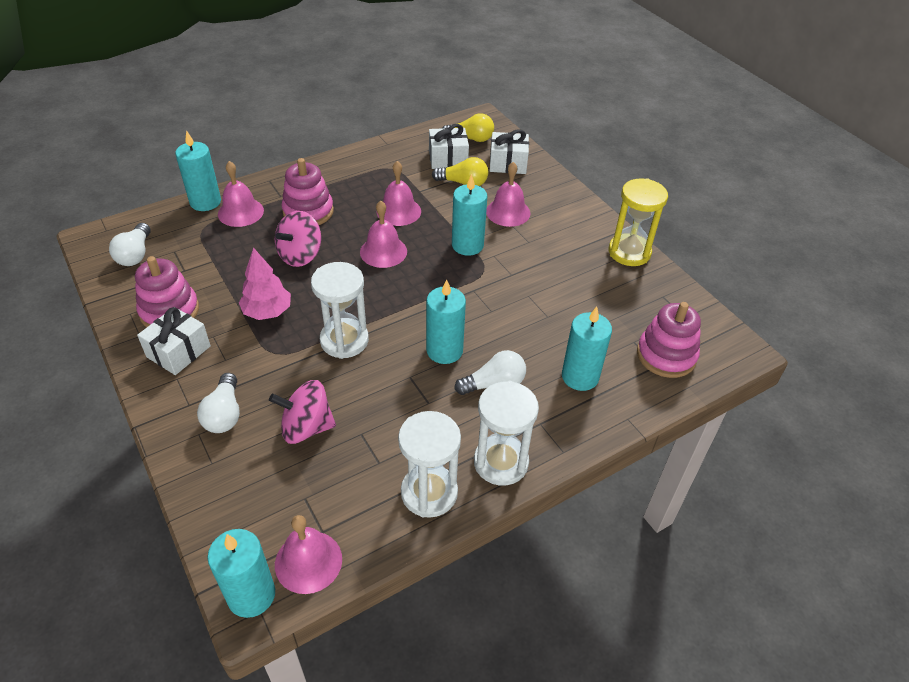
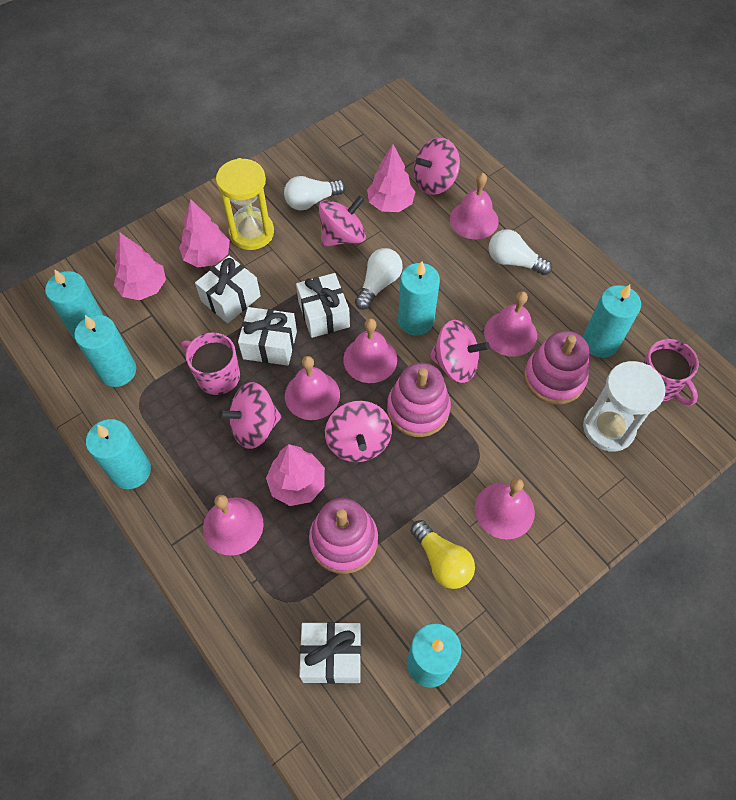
pink bell: 5 -> 6
pink mug: 0 -> 2
pink spinning top: 2 -> 5
pink tree: 1 -> 4
turquoise candle: 5 -> 6
white gift: 3 -> 4
white hourglass: 3 -> 1
yellow light bulb: 2 -> 1

